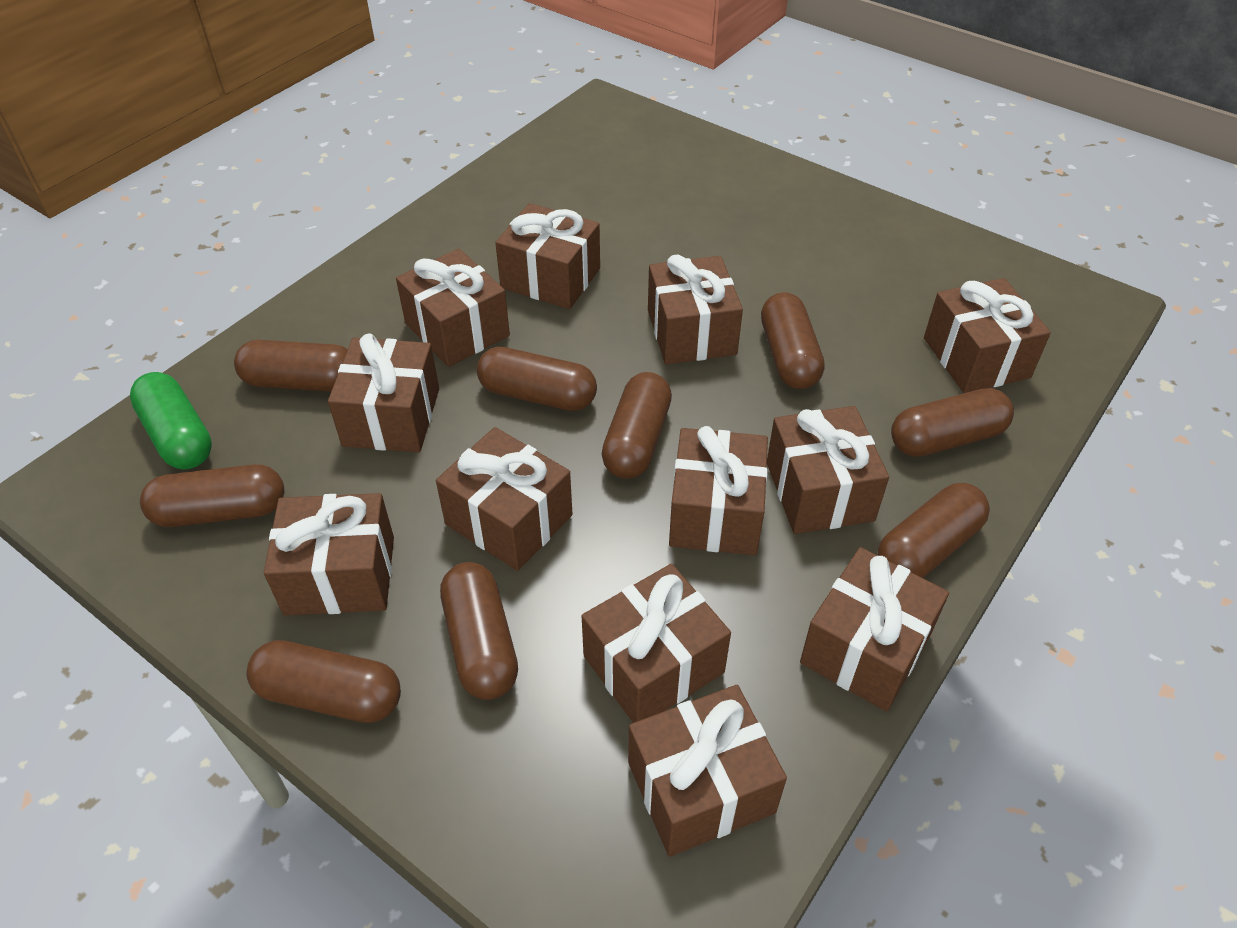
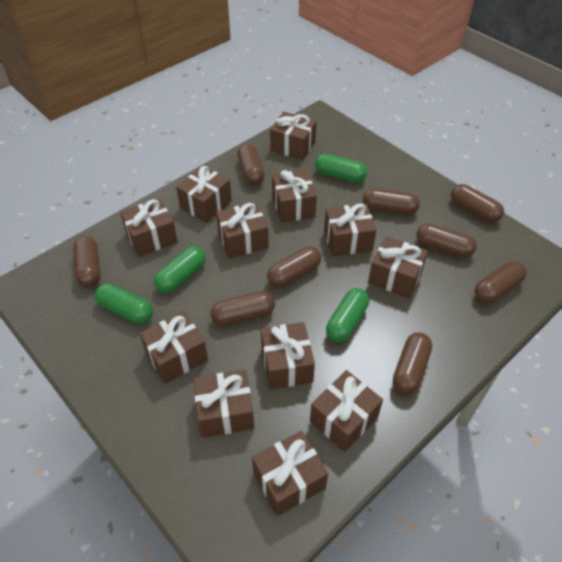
green capsule: 1 -> 4

